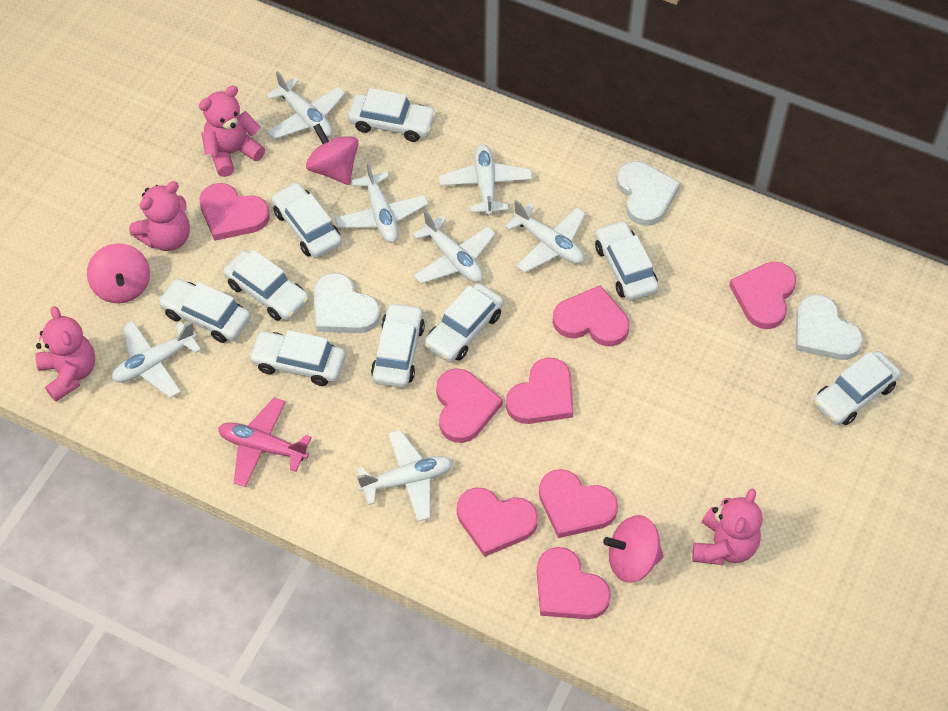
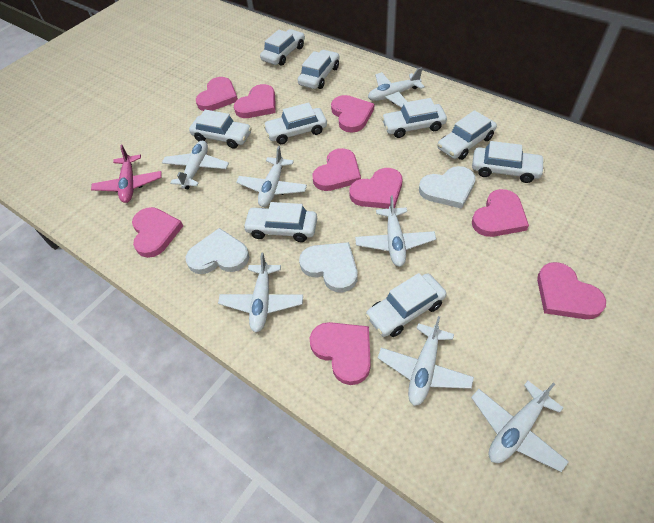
pink heart: 8 -> 9
pink spinning top: 3 -> 0
pink teddy bear: 4 -> 0

